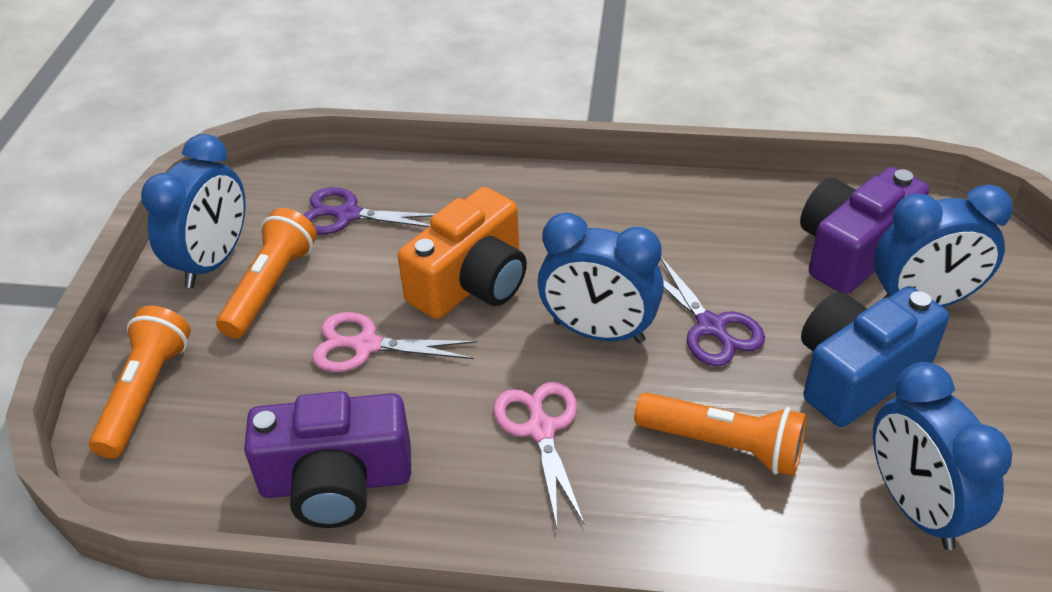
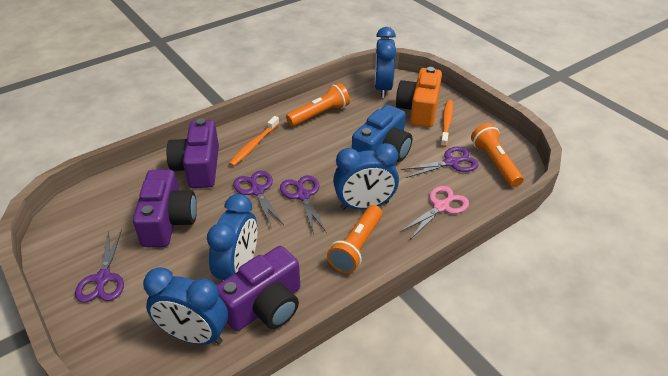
orange toothbrush: 0 -> 2
pink scissors: 2 -> 1
purple camera: 2 -> 3
purple scissors: 2 -> 4

